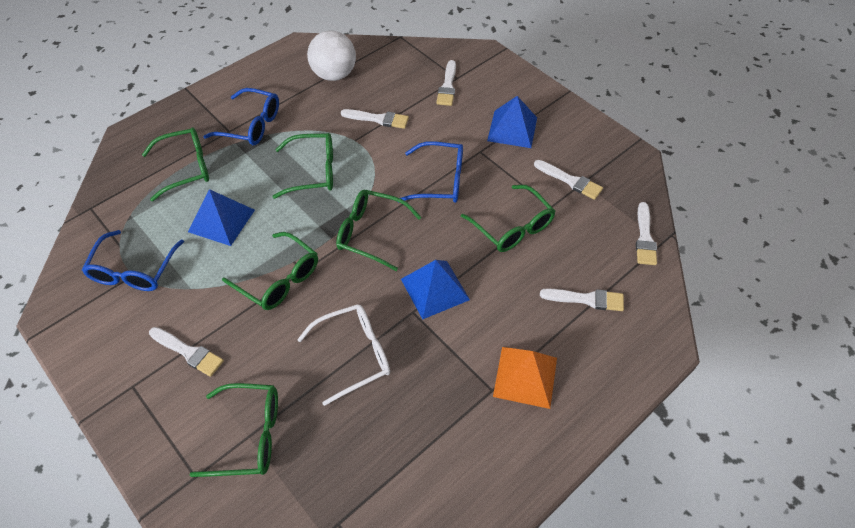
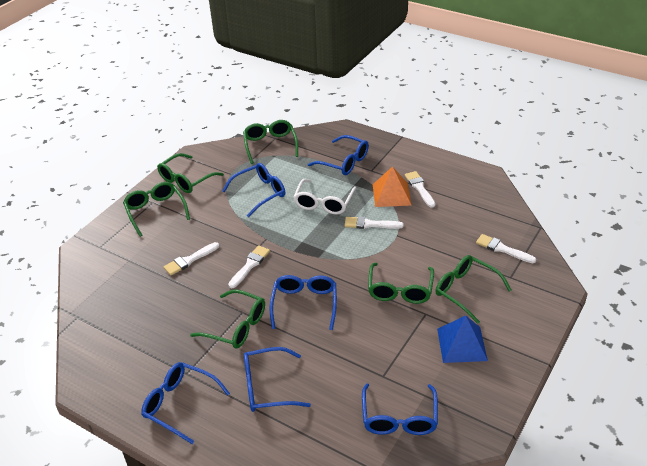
blue glasses: 3 -> 6
blue pyramid: 3 -> 1
white ball: 1 -> 0
white brush: 6 -> 5

